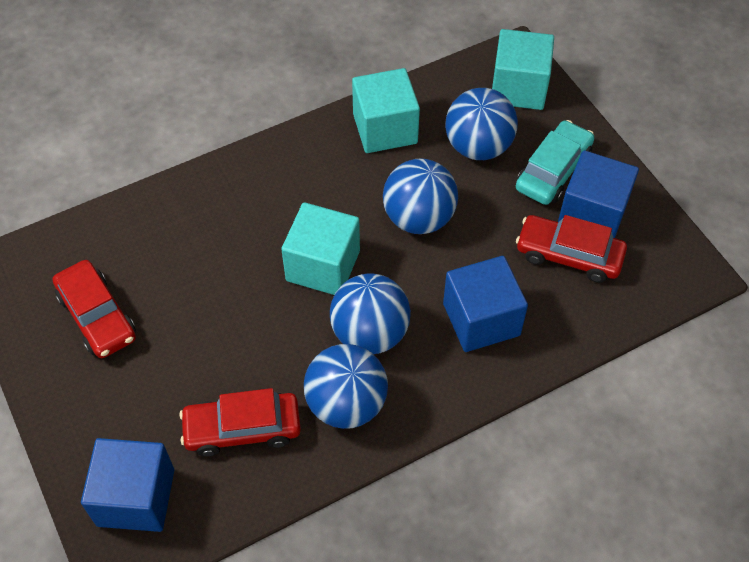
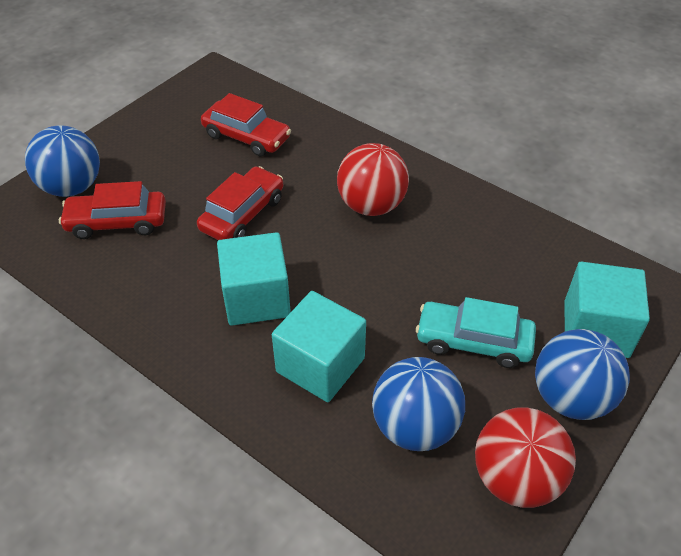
blue ball: 4 -> 3
blue cube: 3 -> 0
red ball: 0 -> 2

